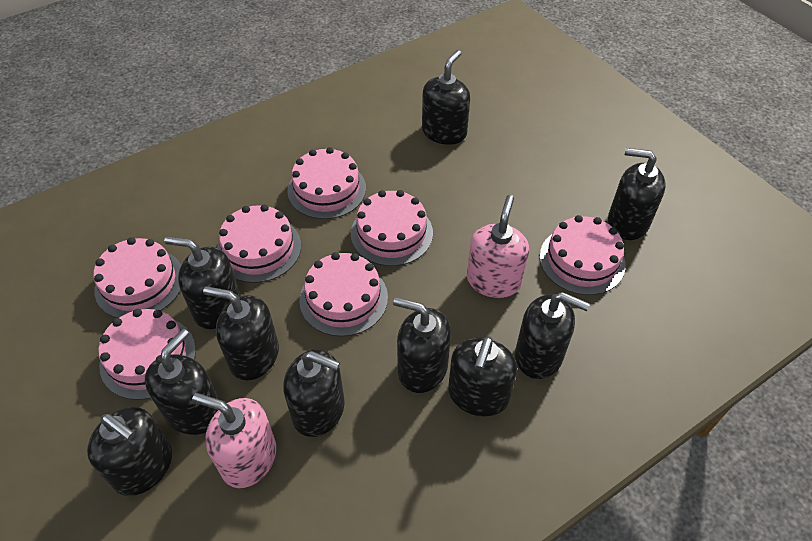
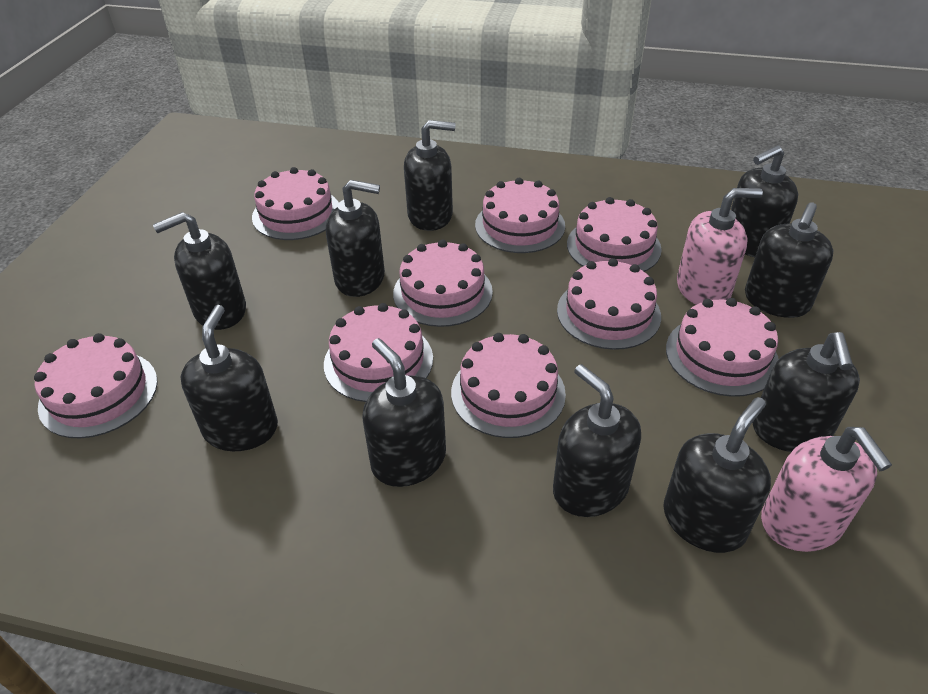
pink cake: 7 -> 9

